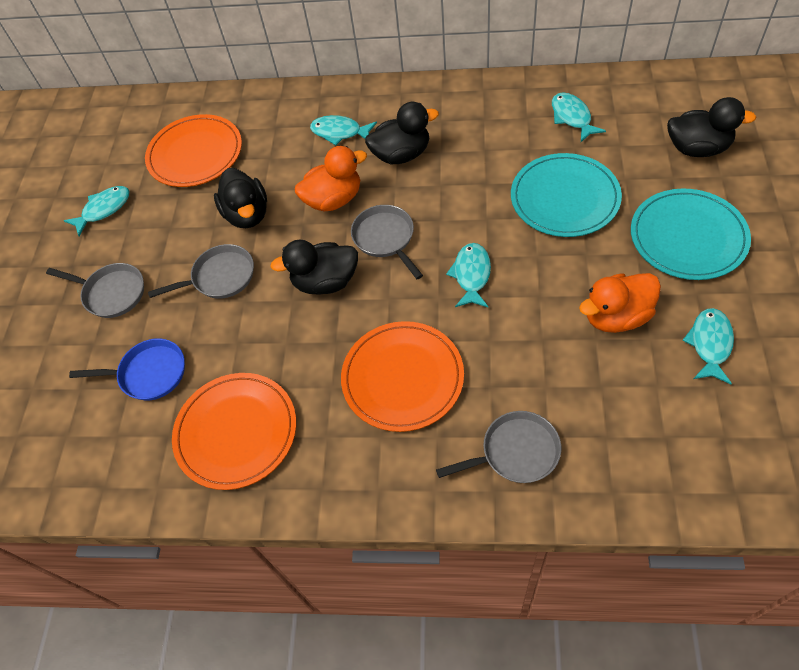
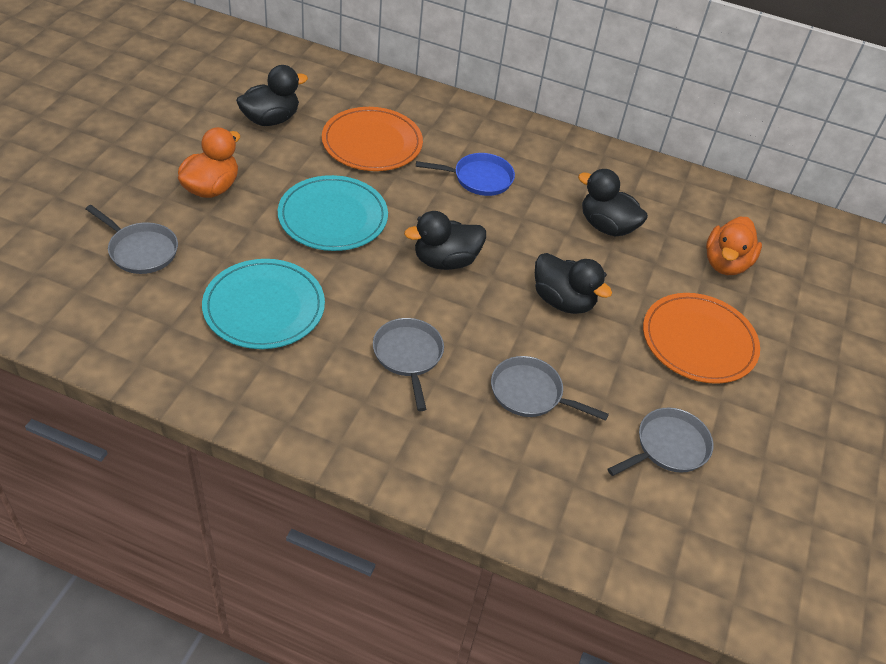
orange plate: 3 -> 2
turquoise fish: 5 -> 0

